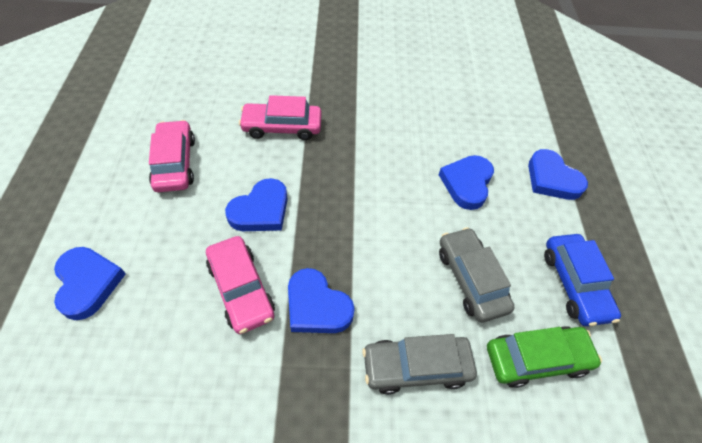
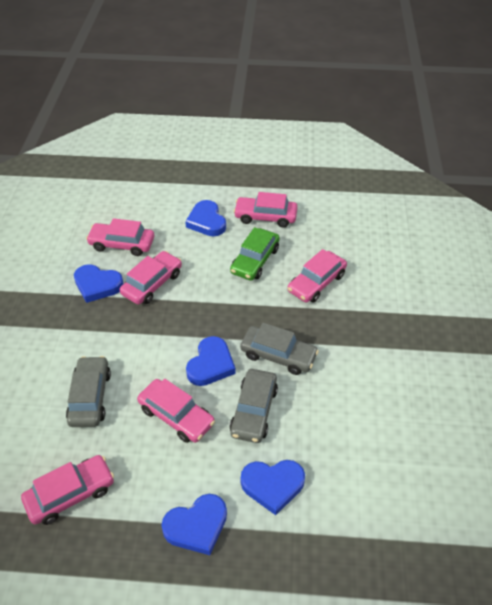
blue car: 1 -> 0
grey car: 2 -> 3
pink car: 3 -> 6

